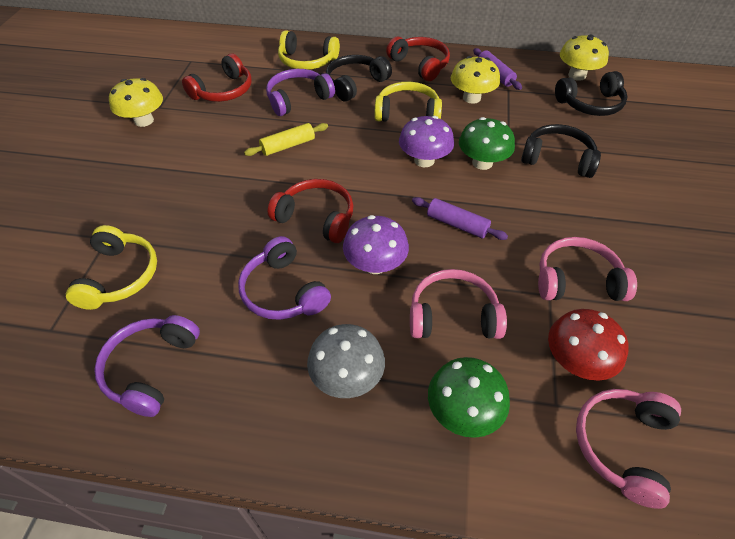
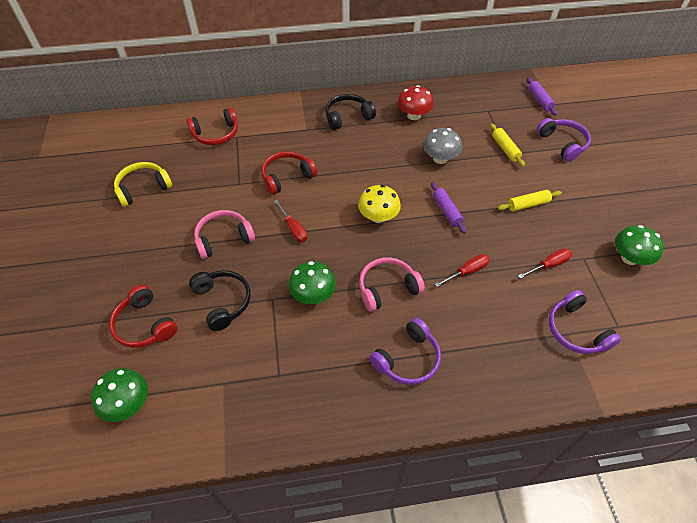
black headphones: 3 -> 2
green mushroom: 2 -> 3
pink headphones: 3 -> 2
purple mushroom: 2 -> 0
red screwdriver: 0 -> 3
yellow headphones: 3 -> 1
yellow mushroom: 3 -> 1
yellow rolling pin: 1 -> 2

